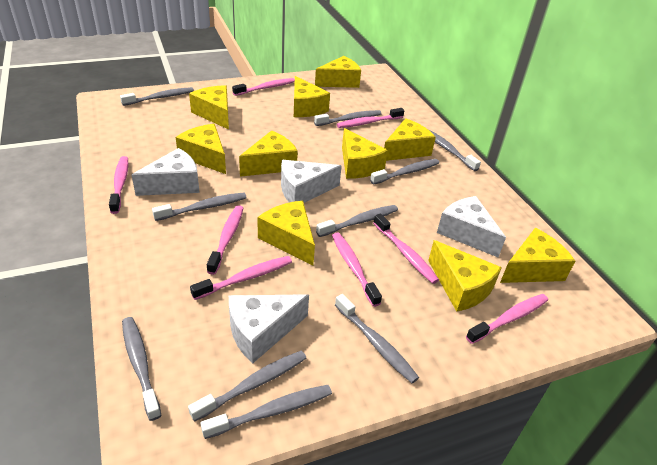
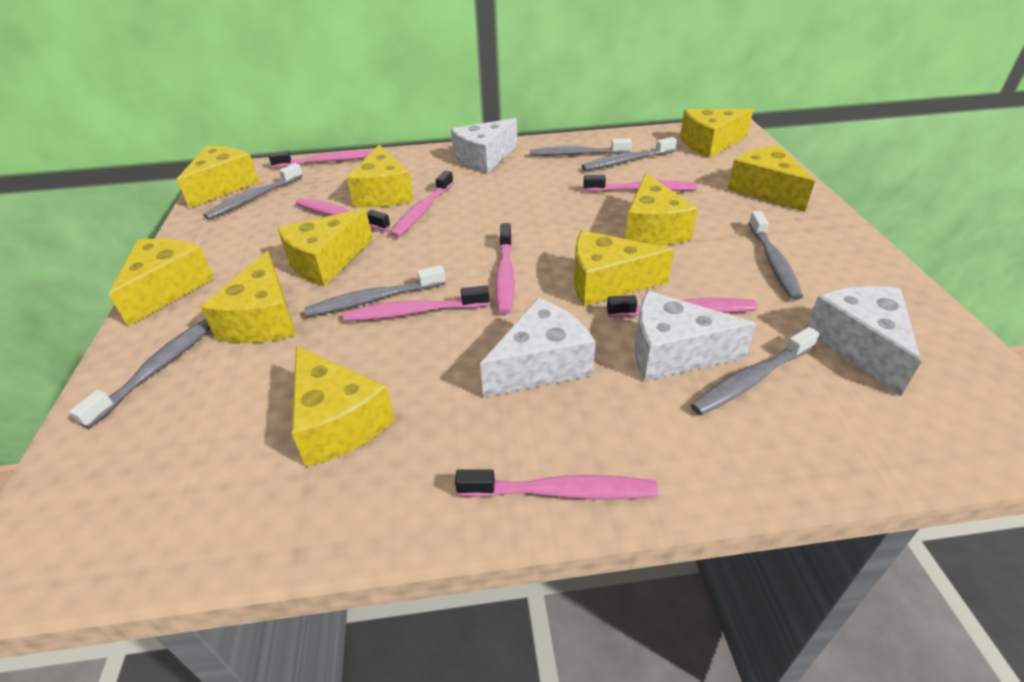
grey toothbrush: 10 -> 7

